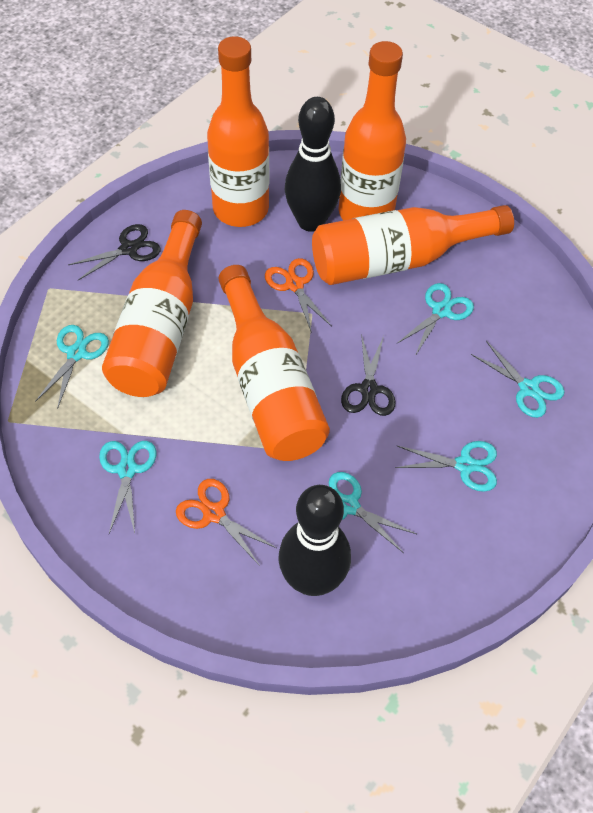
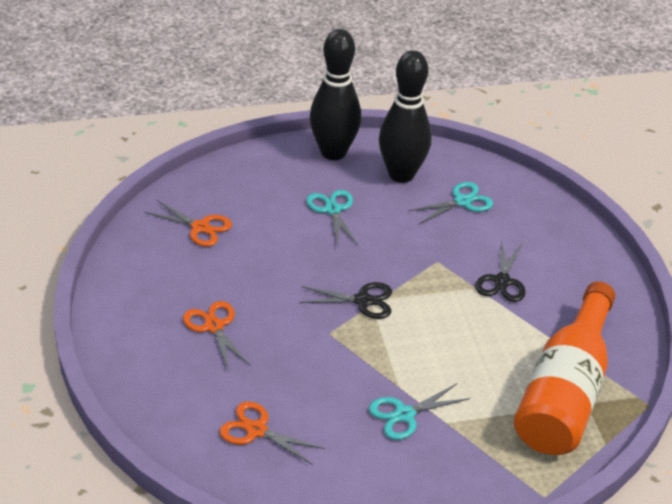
orange bottle: 5 -> 1
orange scissors: 2 -> 3
turquoise scissors: 6 -> 3

